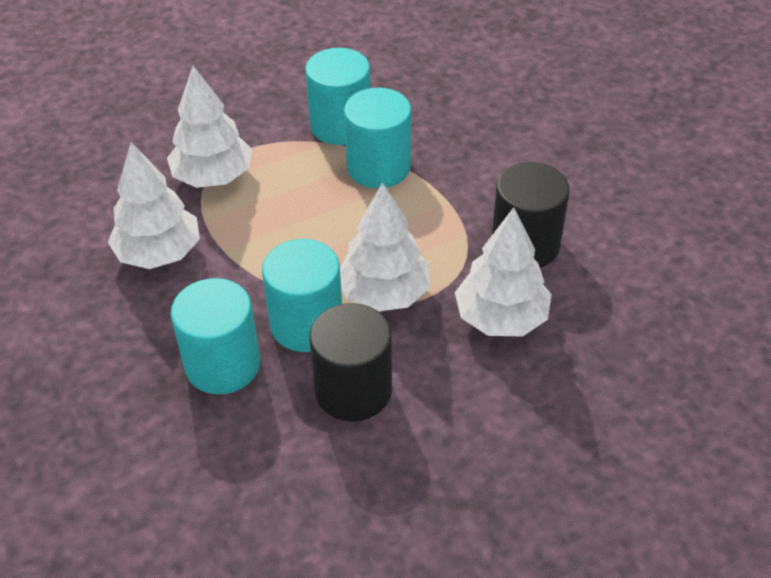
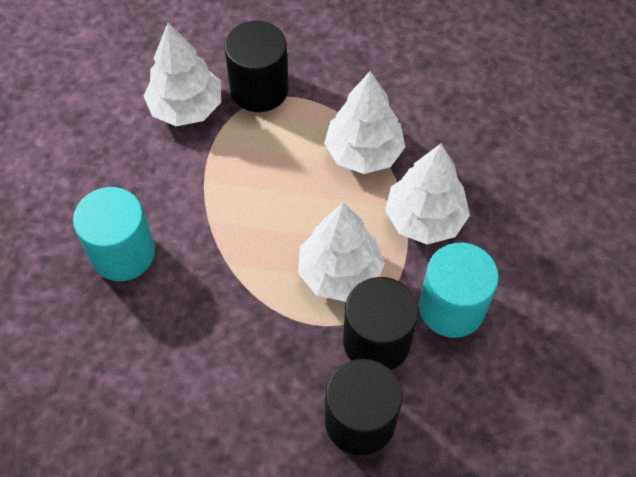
black cylinder: 2 -> 3
turquoise cylinder: 4 -> 2

